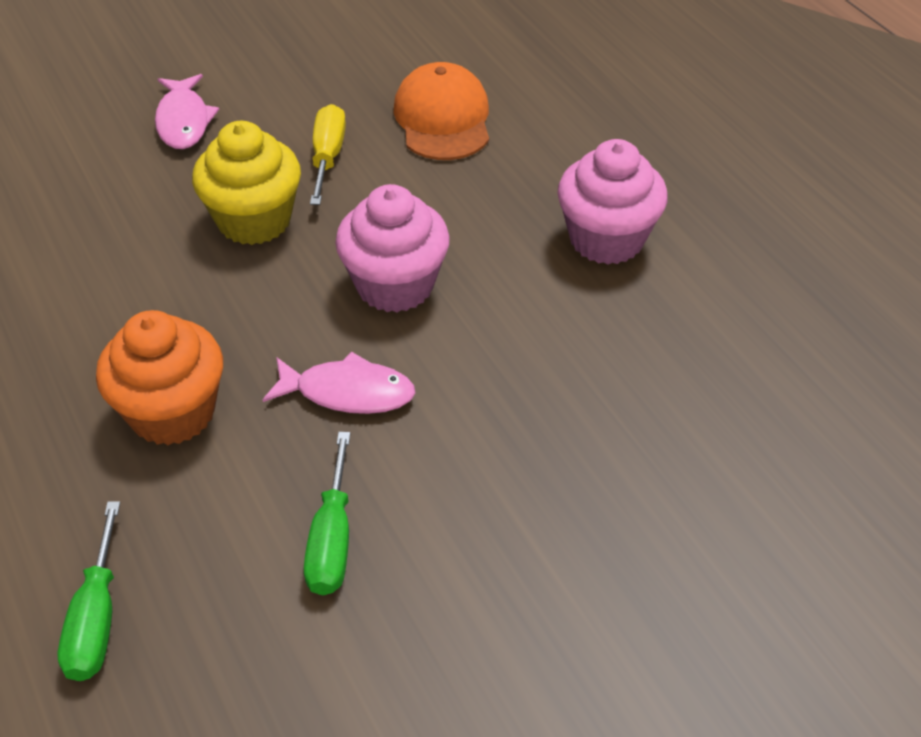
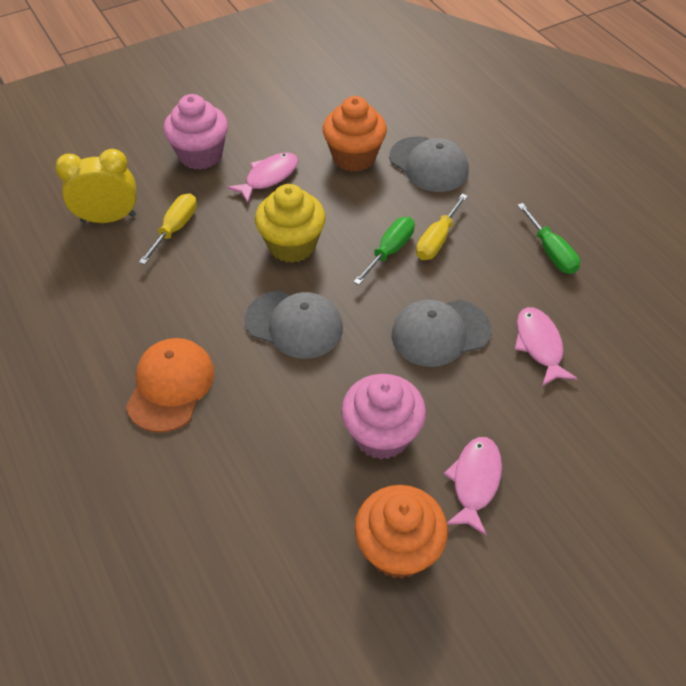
grey cap: 0 -> 3
orange cupcake: 1 -> 2
pink fish: 2 -> 3
yellow clock: 0 -> 1
yellow screwdriver: 1 -> 2

